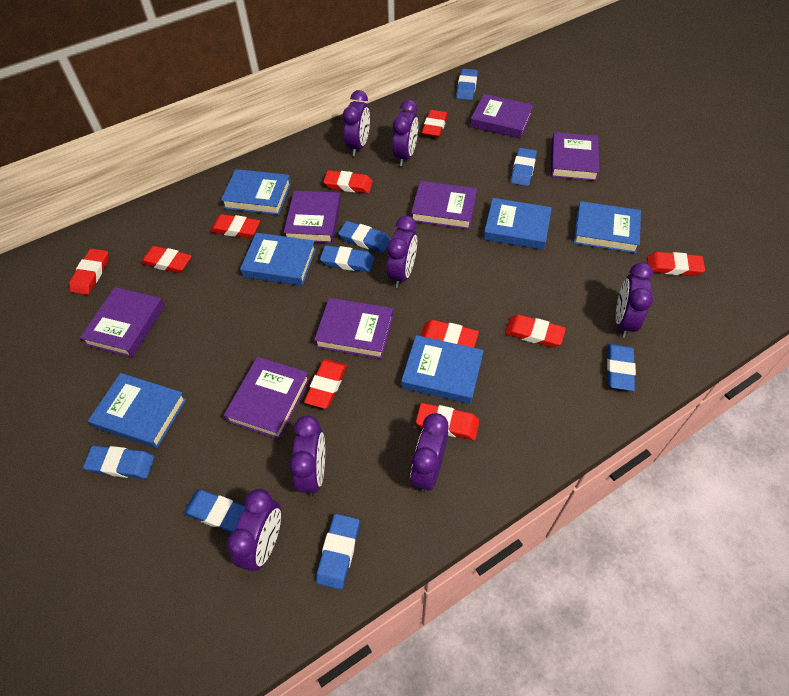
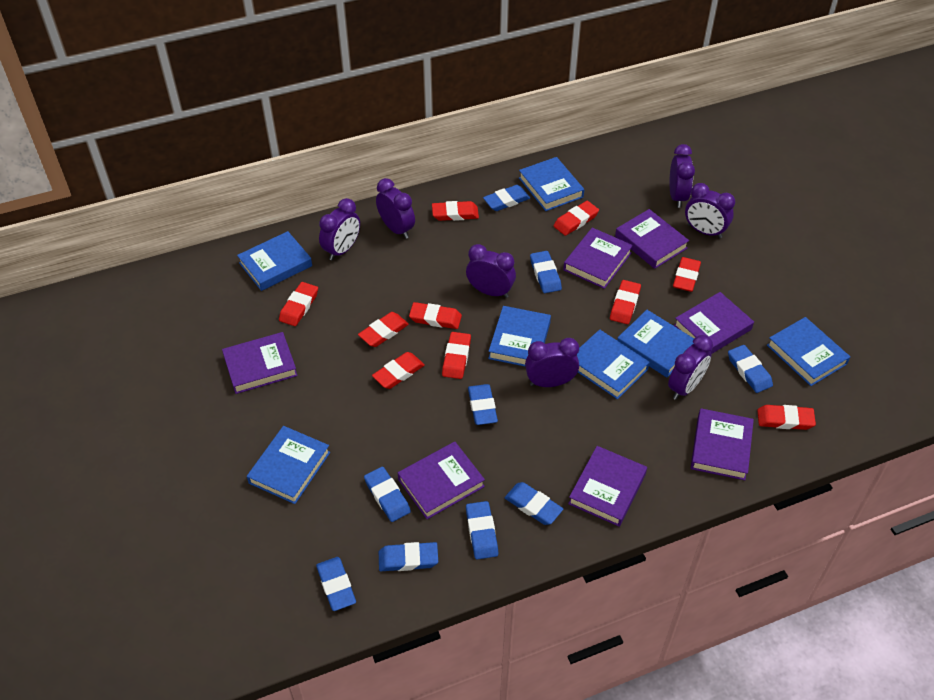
blue book: 6 -> 7
blue eraser: 8 -> 9

